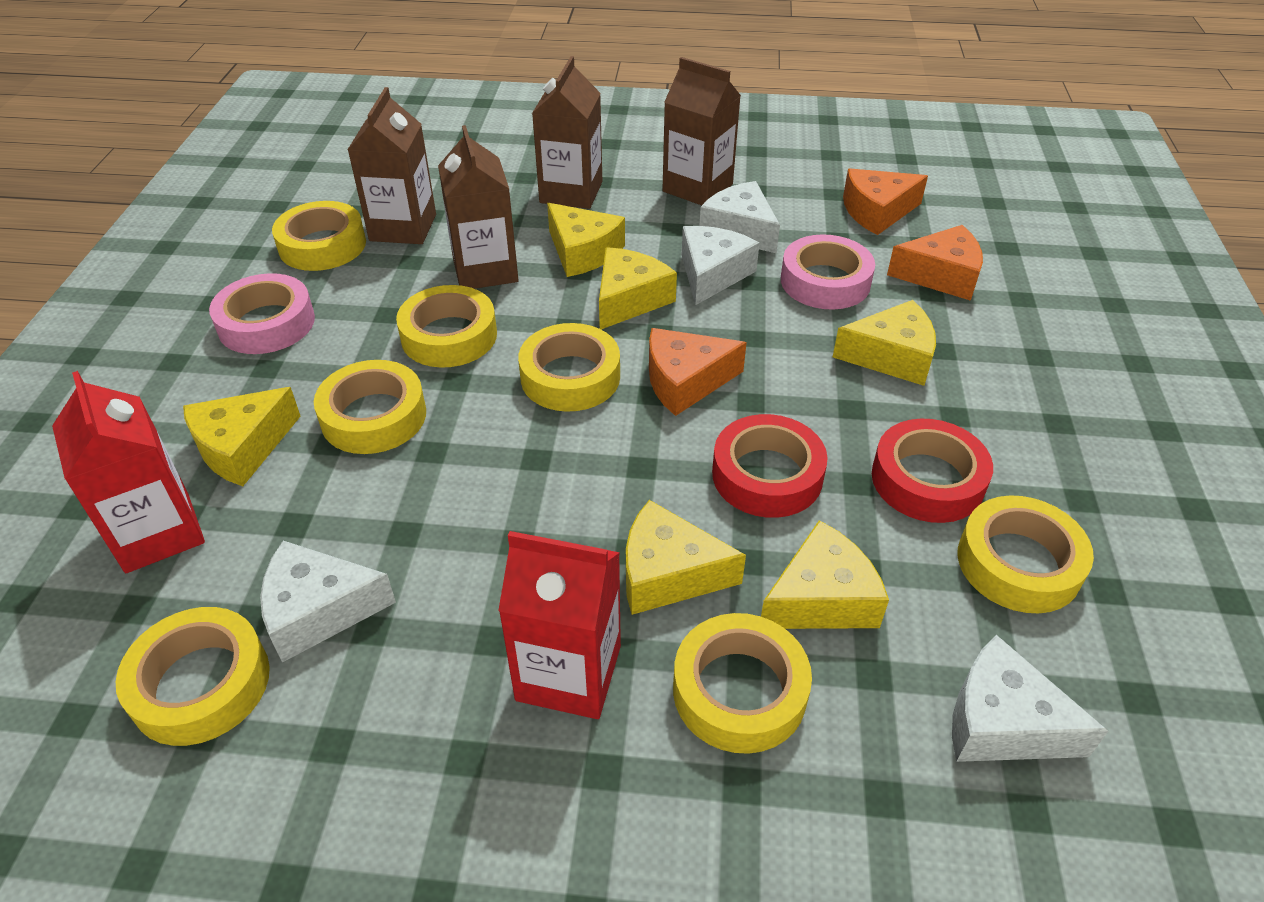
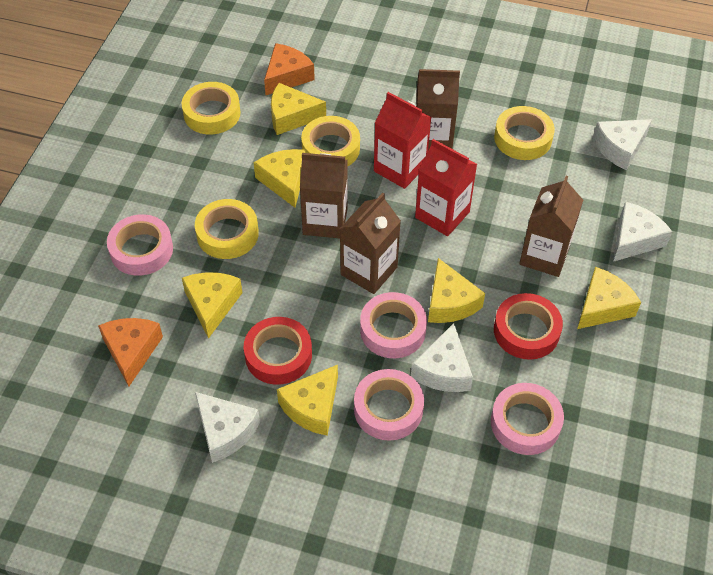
orange cheese: 3 -> 2
pink tape: 2 -> 4
yellow tape: 7 -> 4

